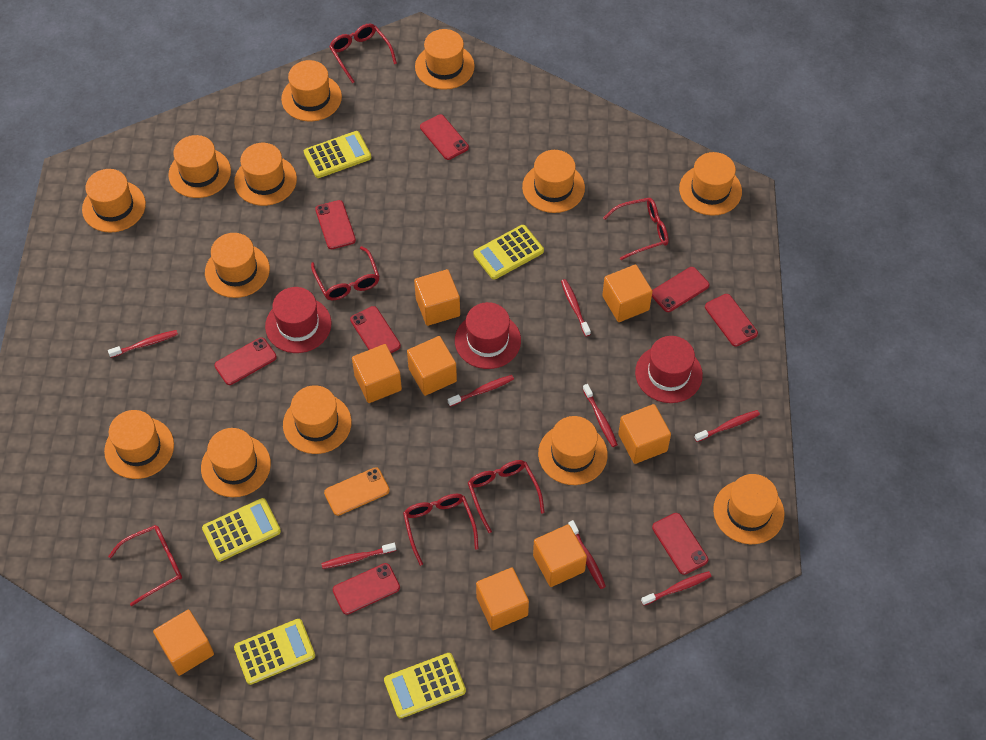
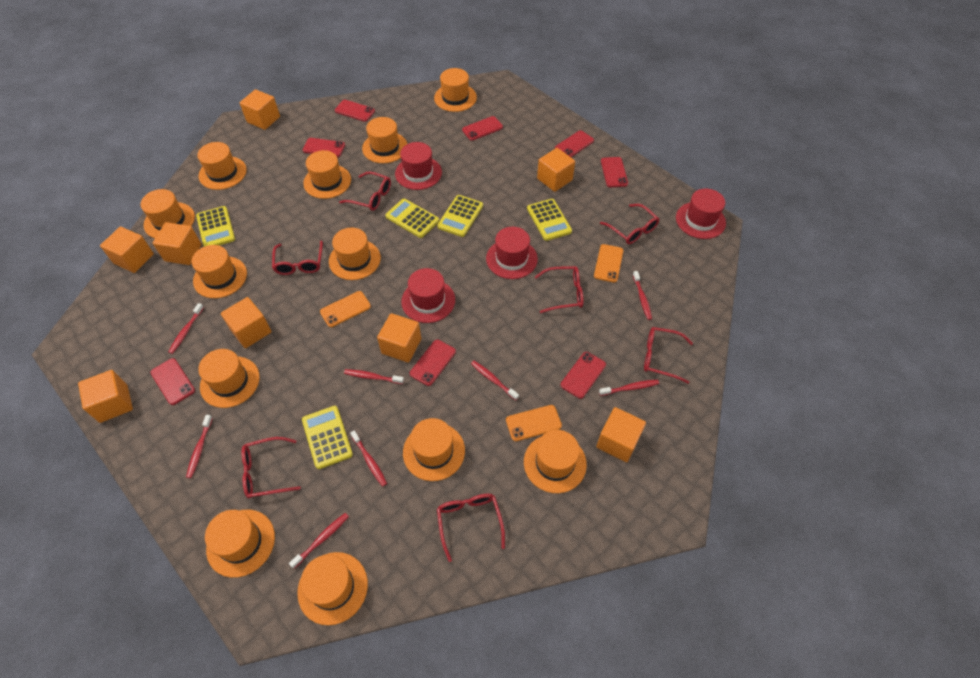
orange hat: 13 -> 12
orange phone: 1 -> 3
red glasses: 6 -> 7
red hat: 3 -> 4

